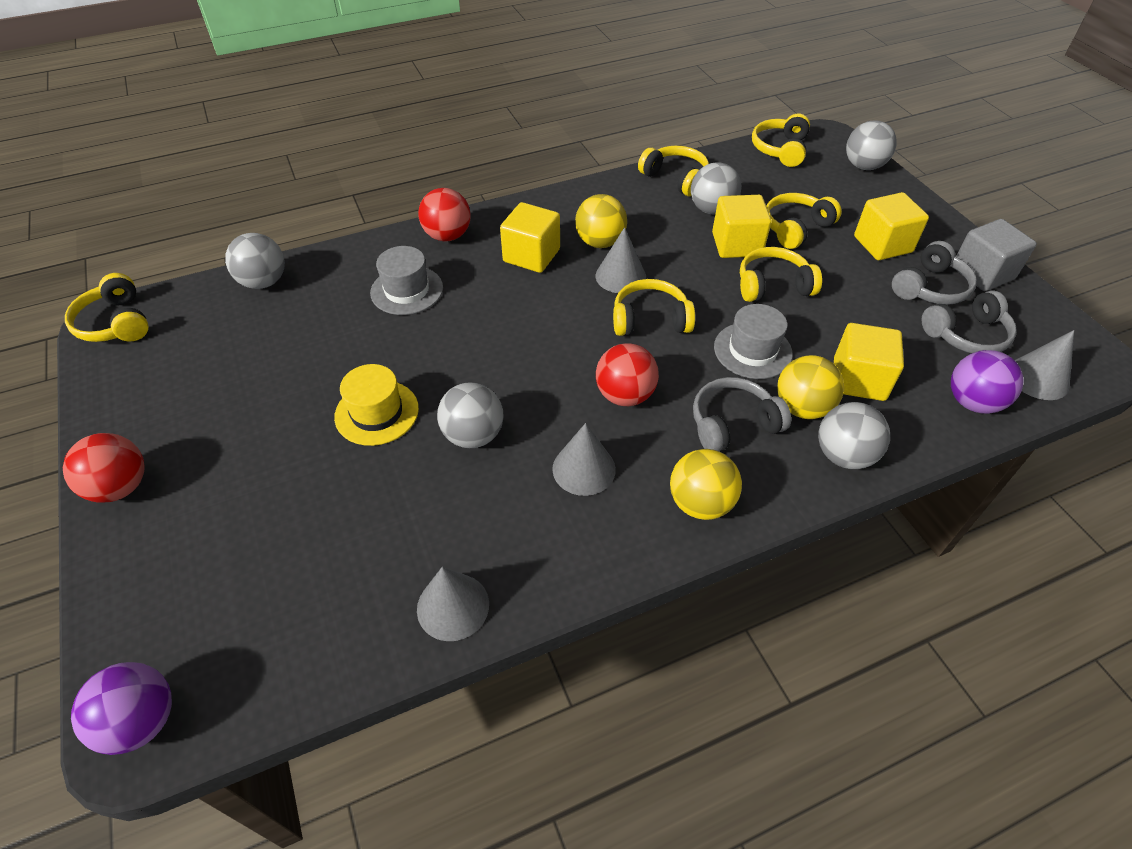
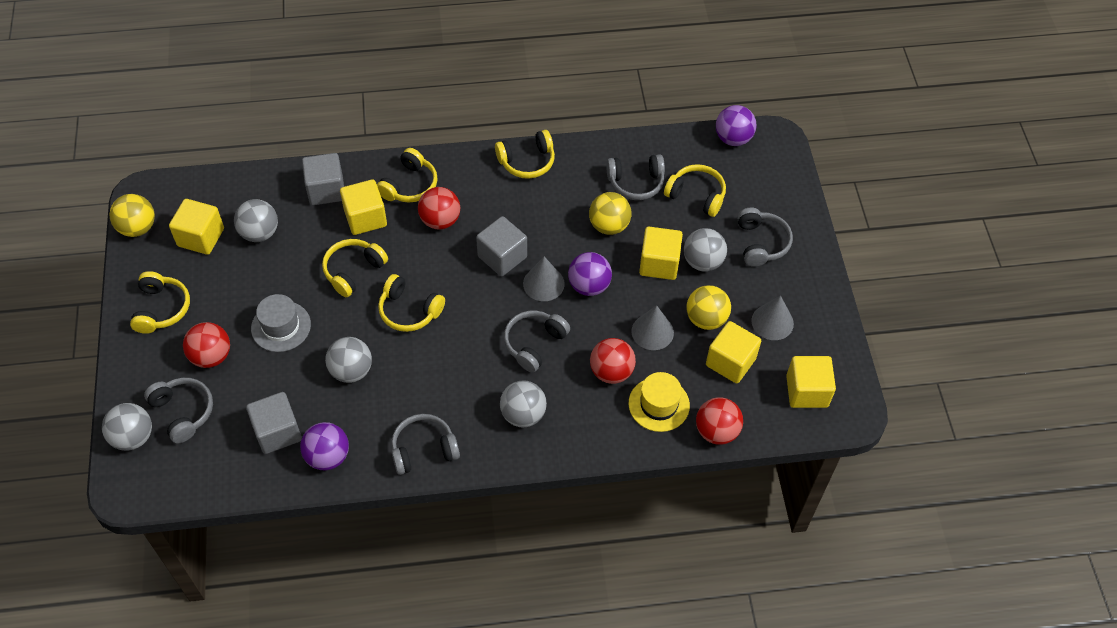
grey cone: 4 -> 3
grey cube: 1 -> 3
grey hat: 2 -> 1
grey headphones: 3 -> 5
purple ball: 2 -> 3
red ball: 3 -> 4
yellow cube: 4 -> 5

